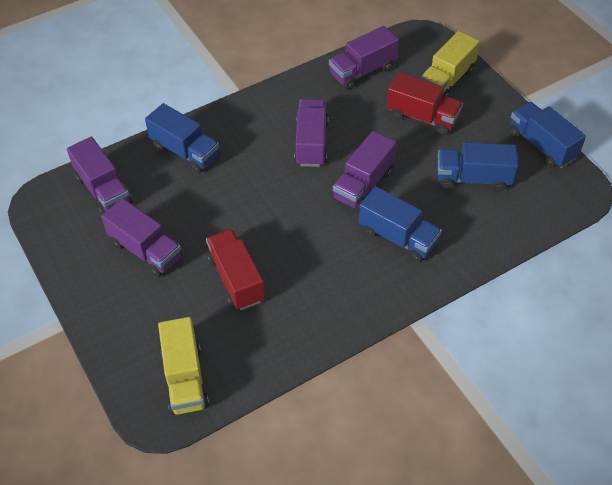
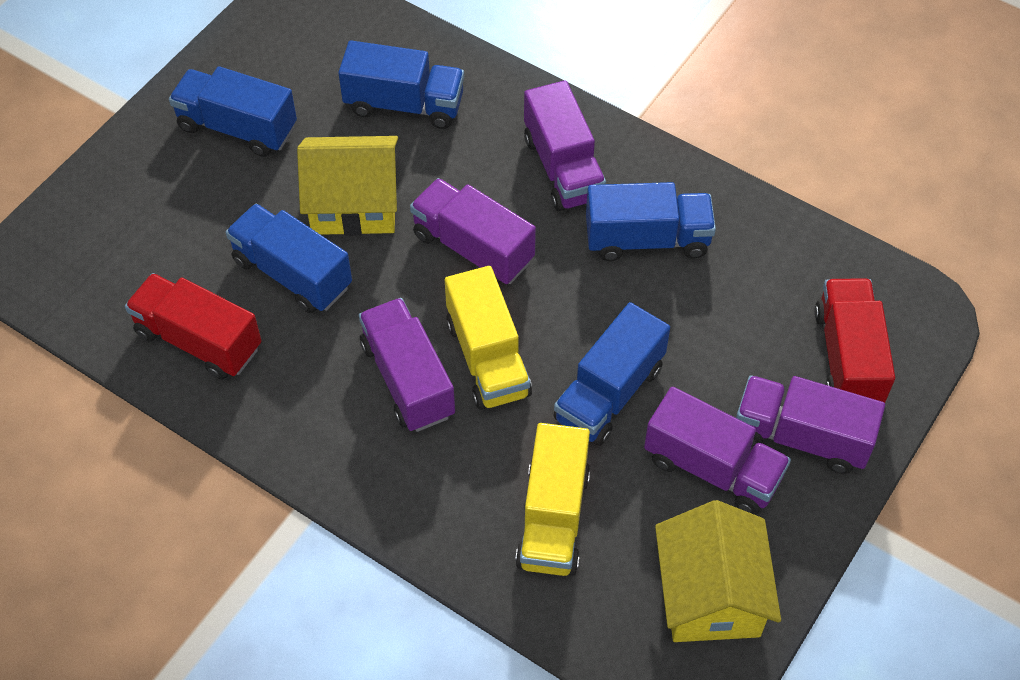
blue truck: 4 -> 5
yellow house: 0 -> 2

